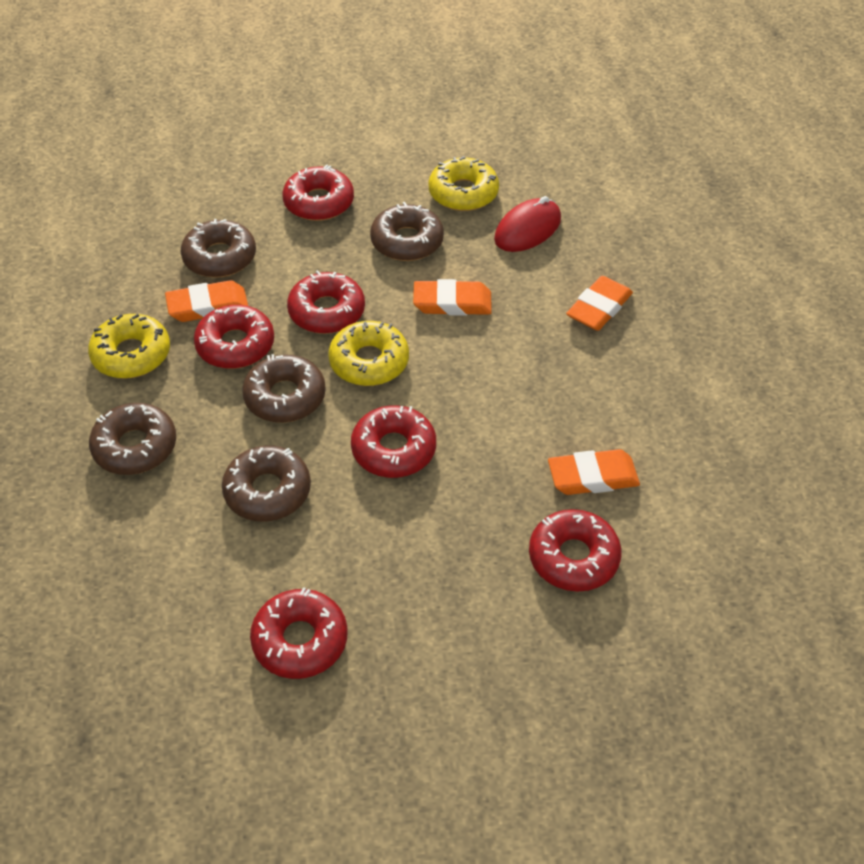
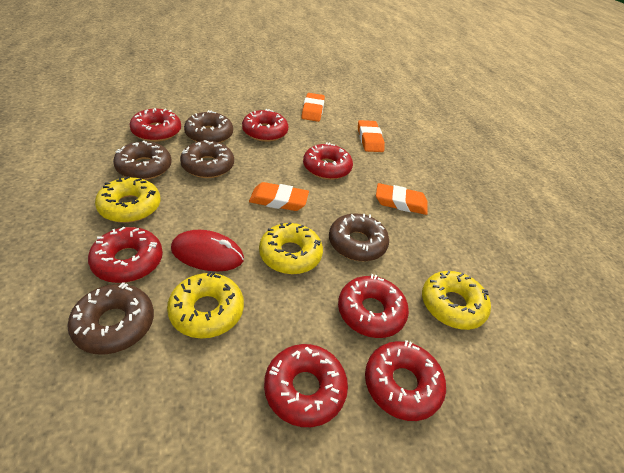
red donut: 6 -> 7
yellow donut: 3 -> 4

